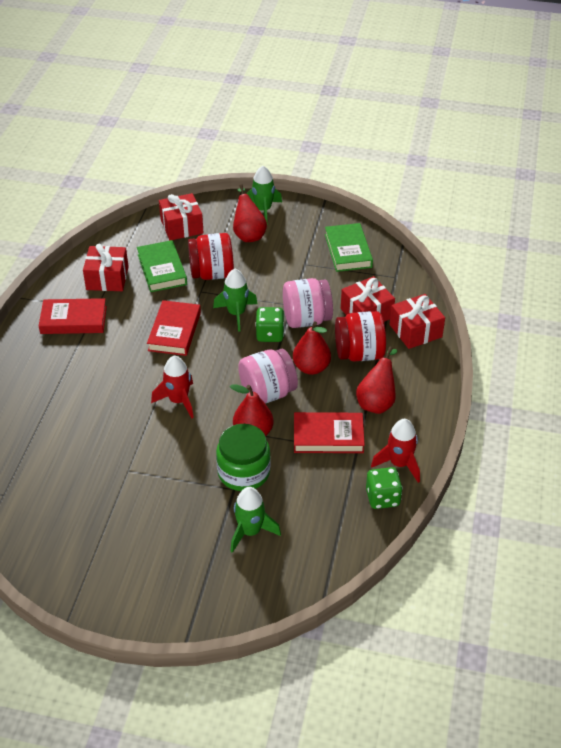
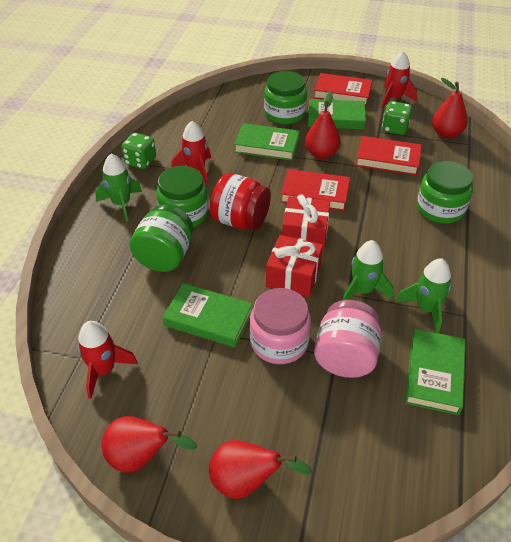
green book: 2 -> 4
green jar: 1 -> 4
red gift: 4 -> 2
red jar: 2 -> 1
red rocket: 2 -> 3

